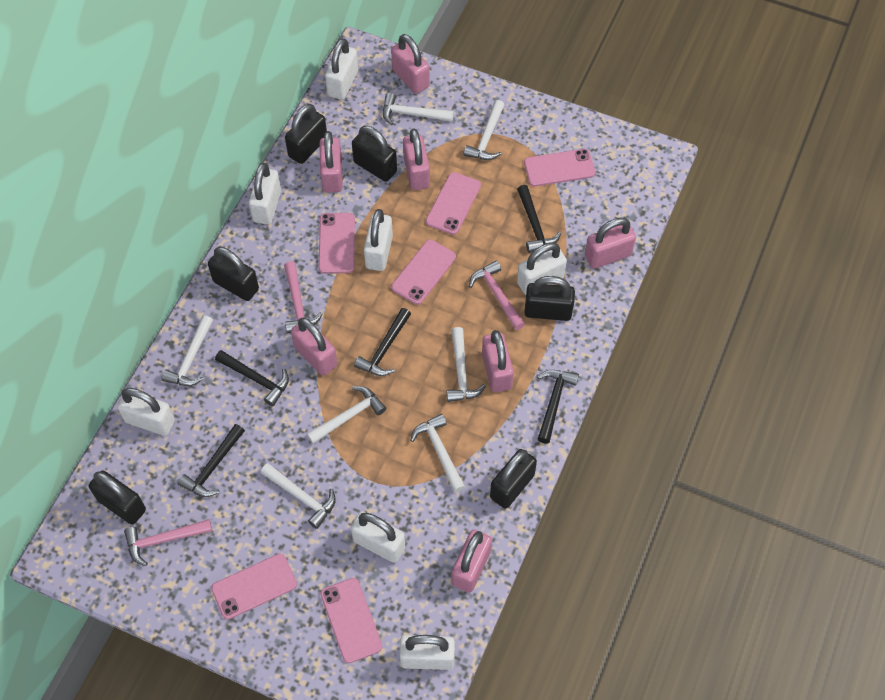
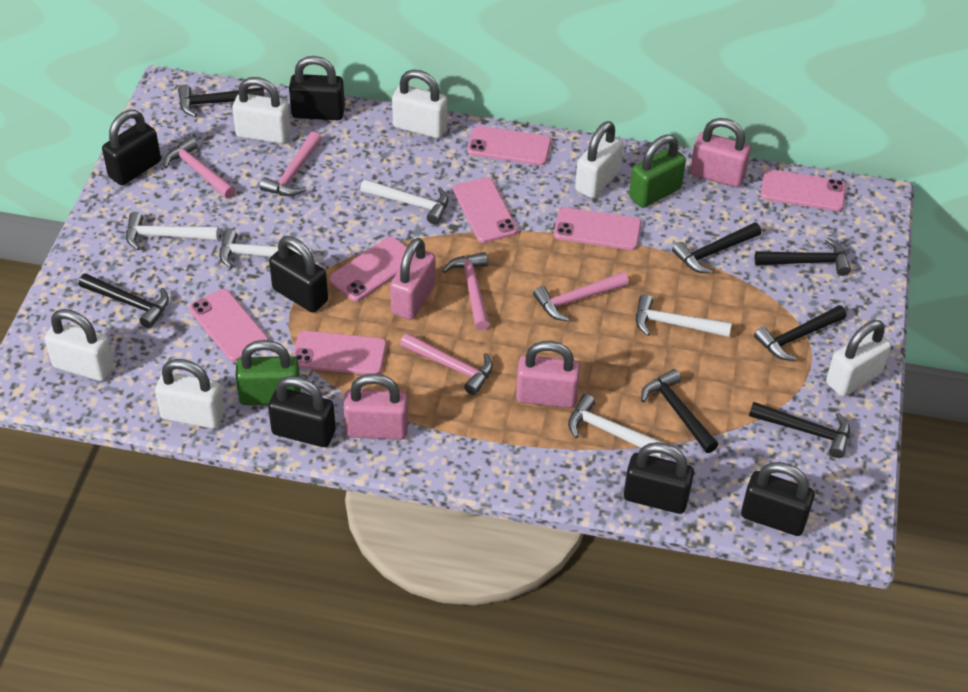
black hammer: 5 -> 7
green padlock: 0 -> 2
pink hammer: 3 -> 5
pink padlock: 7 -> 4
pink phone: 6 -> 7
white hammer: 7 -> 5
white padlock: 7 -> 6

